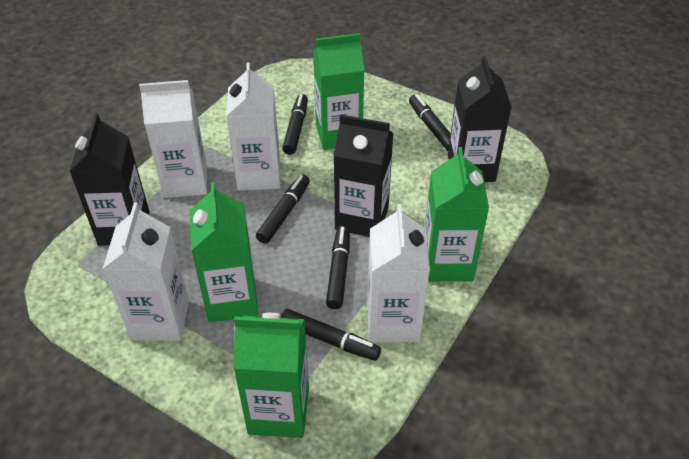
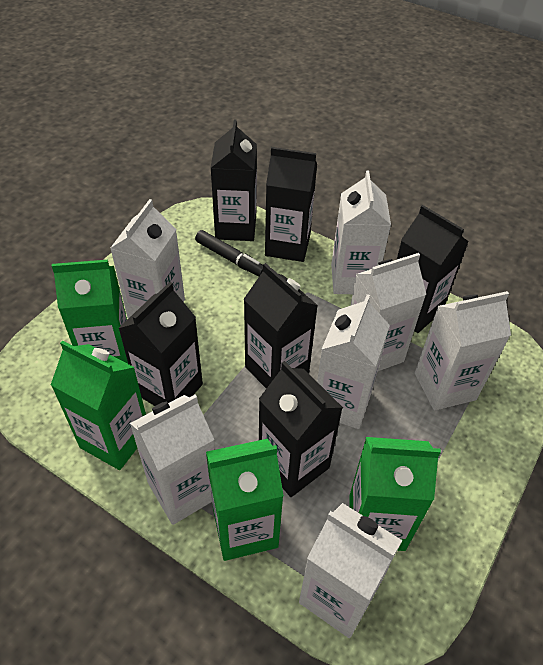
black carton: 3 -> 6
black marker: 5 -> 1
white carton: 4 -> 7

